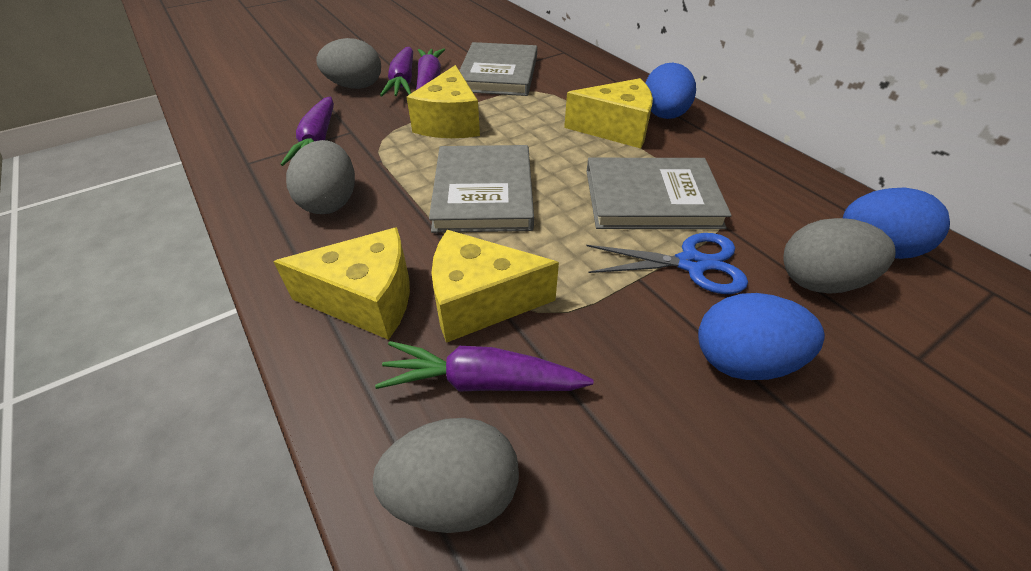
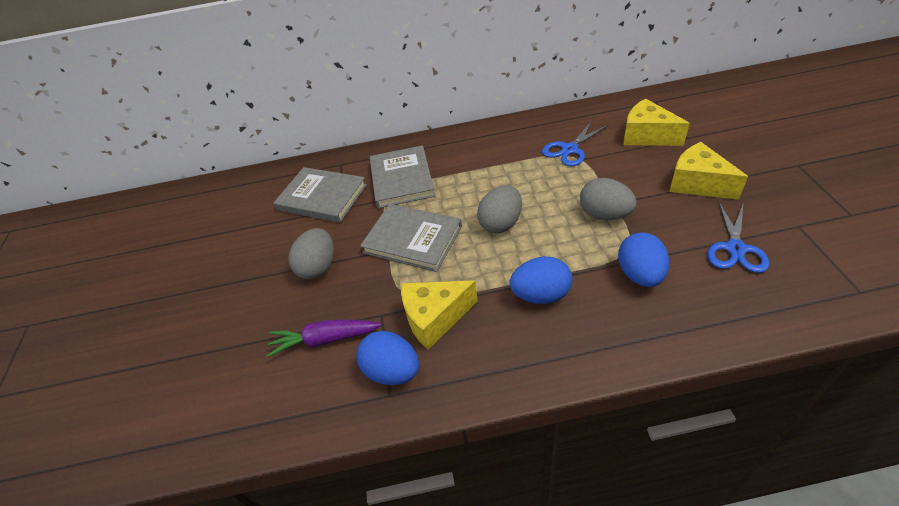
blue scissors: 1 -> 2
grey egg: 4 -> 3
purple carrot: 4 -> 1
yellow cheese: 4 -> 3

